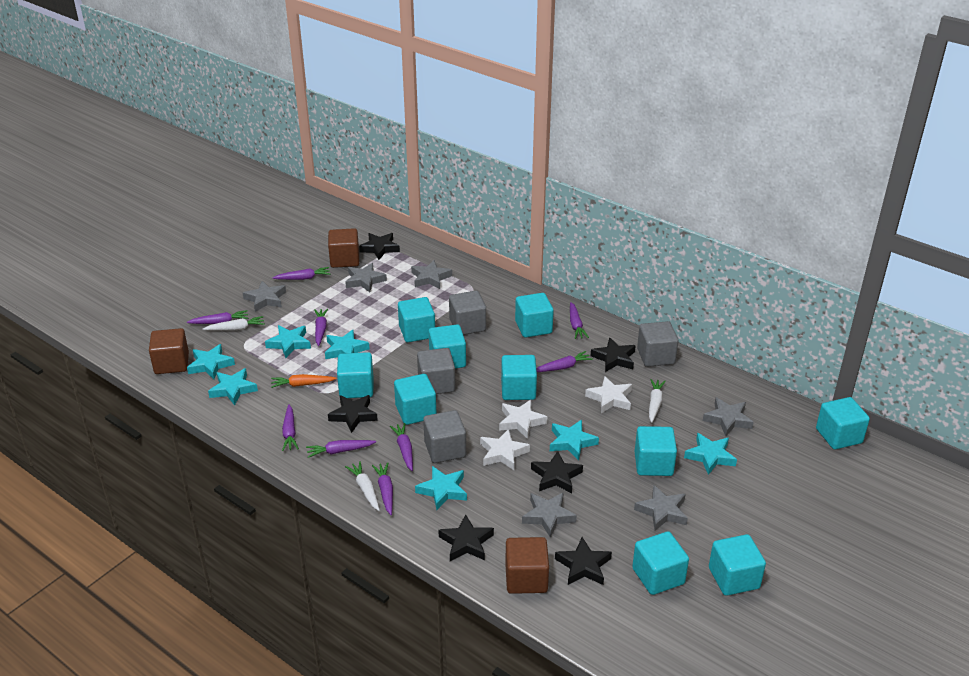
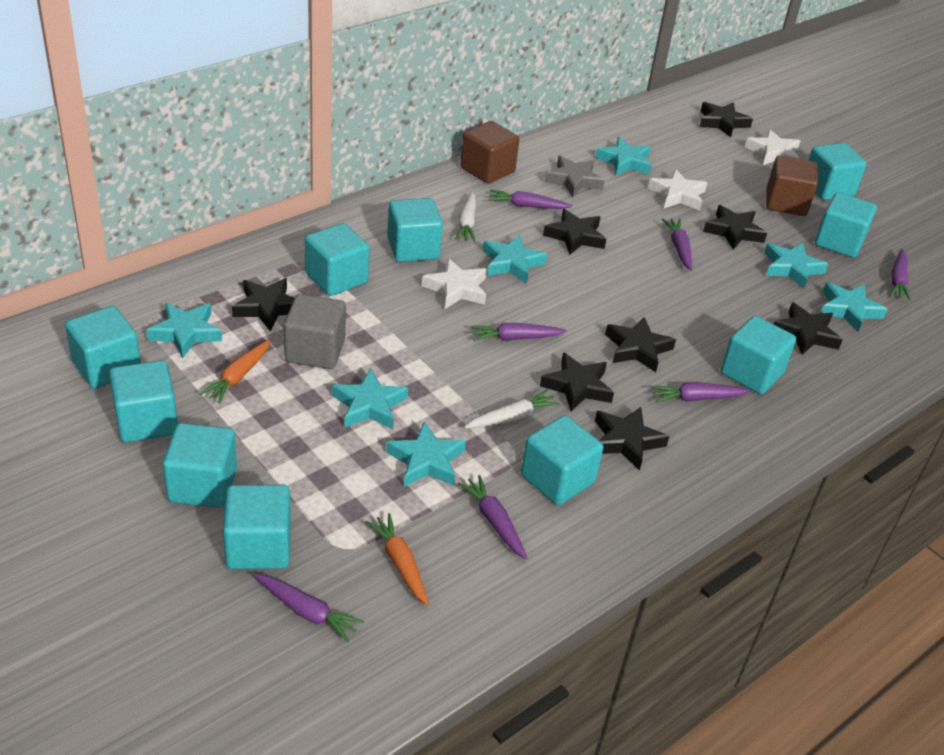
black star: 6 -> 8
brown cube: 3 -> 2
grey cube: 4 -> 1
grey star: 6 -> 1
orange carrot: 1 -> 2
purple carrot: 9 -> 7
white carrot: 3 -> 2

